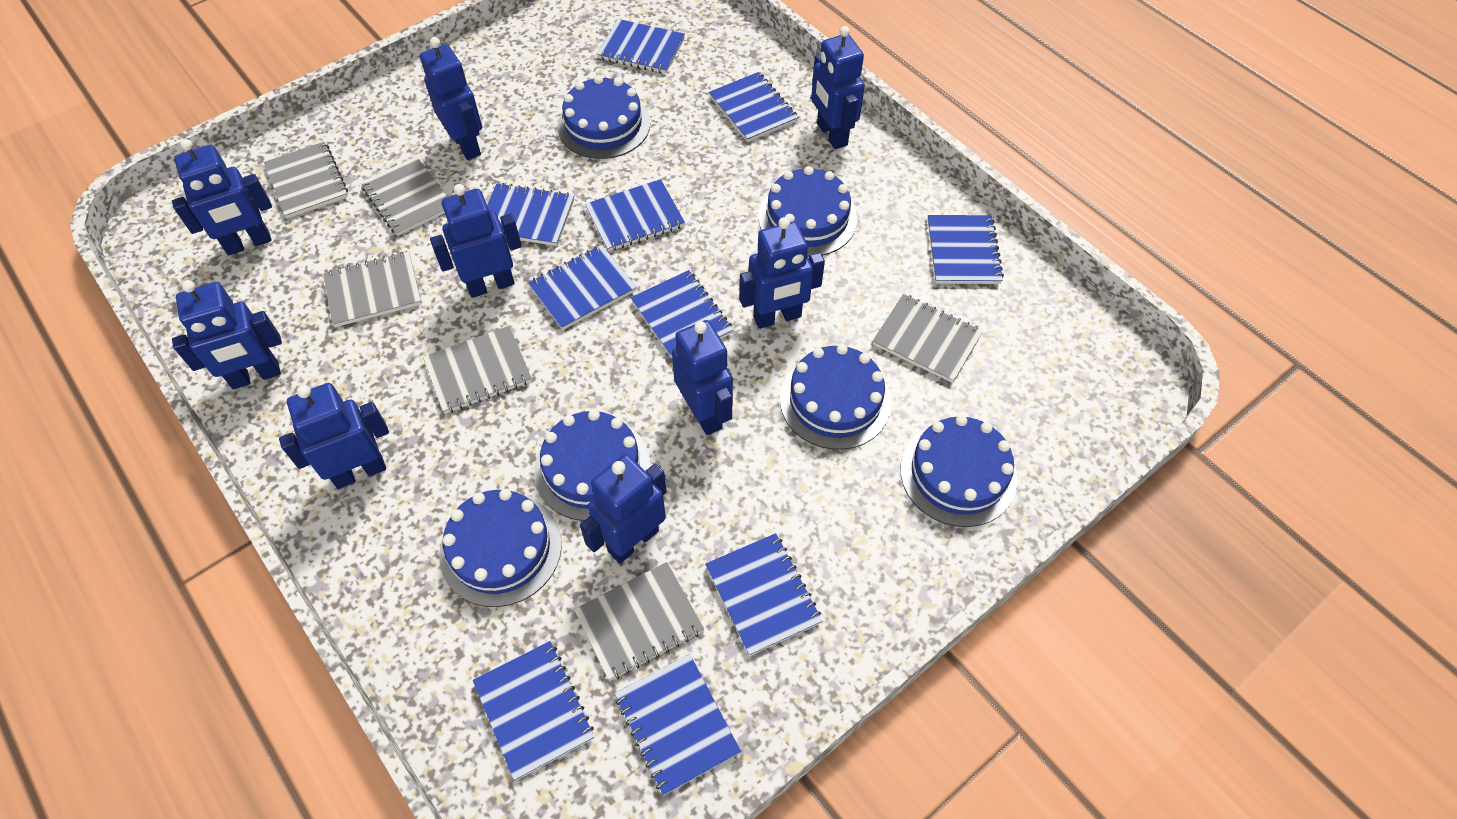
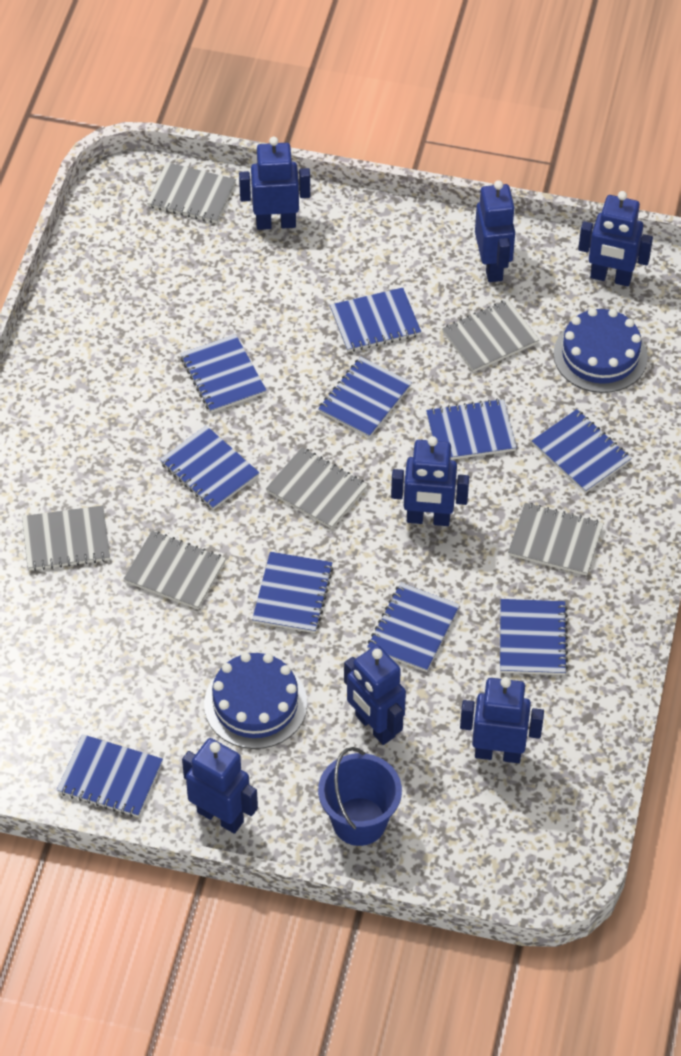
blue bucket: 0 -> 1
blue cake: 6 -> 2
blue robot: 9 -> 7

